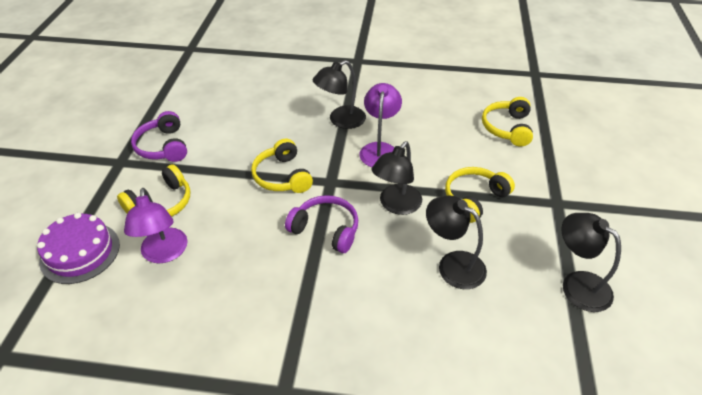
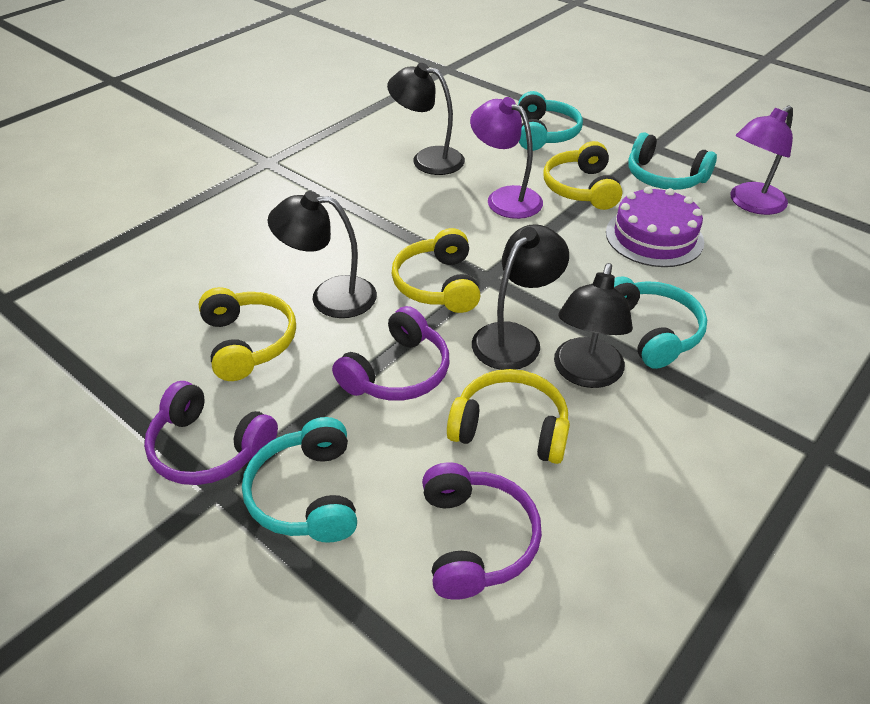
purple headphones: 2 -> 3
turquoise headphones: 0 -> 4

